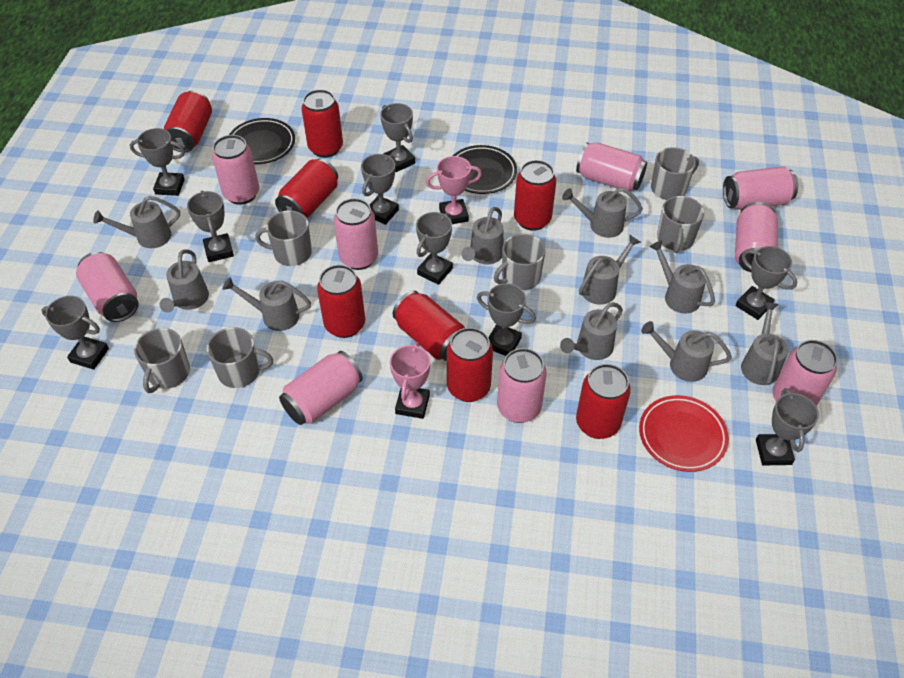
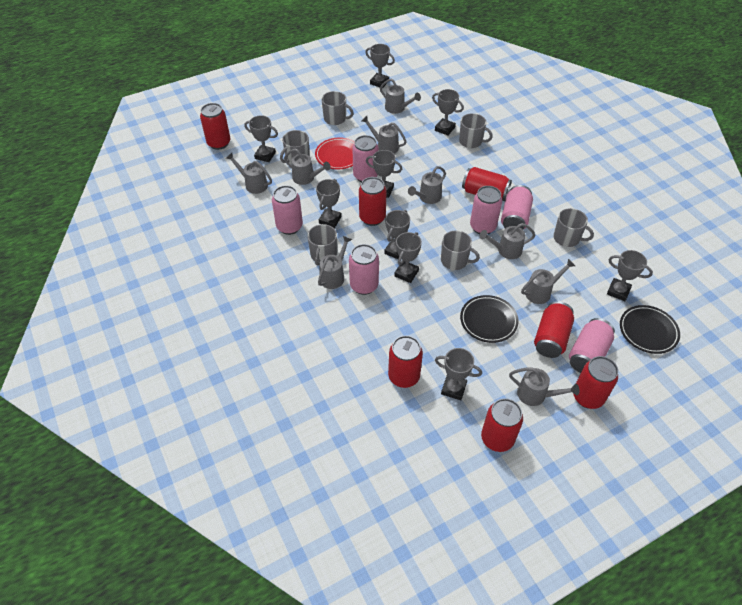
grey watering can: 10 -> 9
pink can: 9 -> 6
pink trophy: 2 -> 0
red can: 8 -> 7

